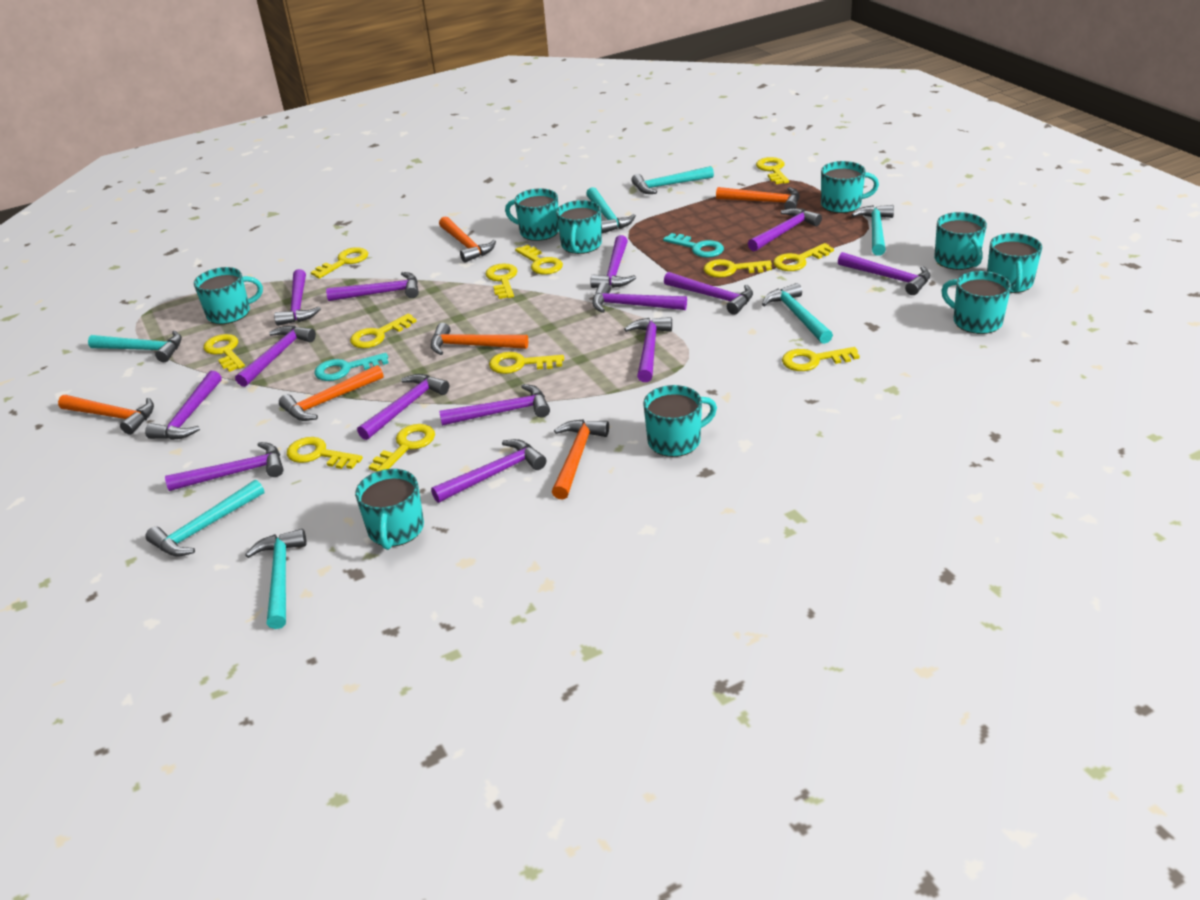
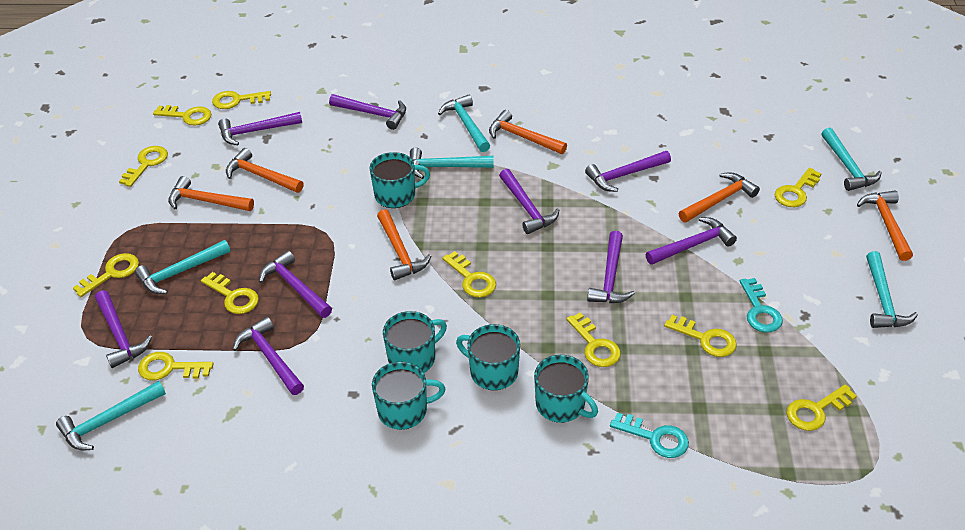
purple hammer: 14 -> 9
turquoise hammer: 7 -> 6
turquoise mug: 9 -> 5
yellow key: 12 -> 11

